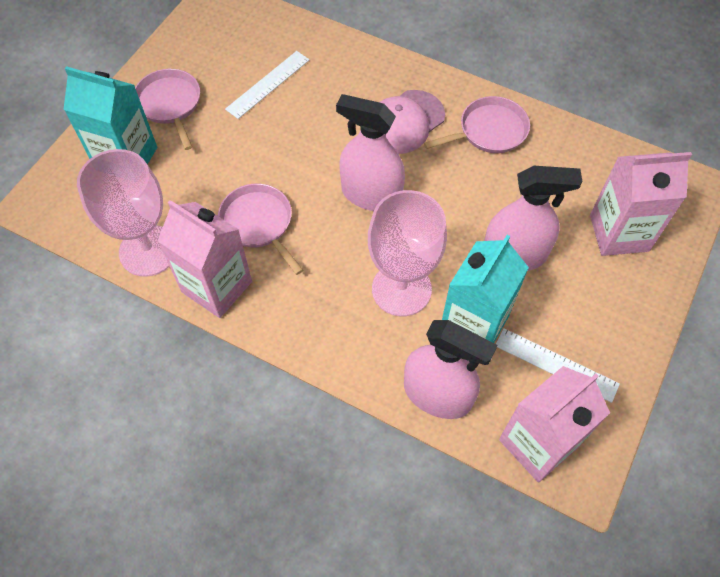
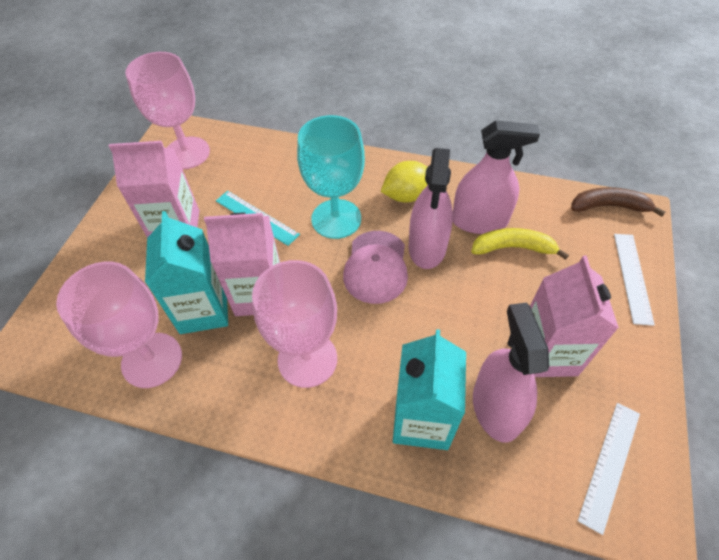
brown banana: 0 -> 1
pink goblet: 2 -> 3
pink pan: 3 -> 0
turquoise goblet: 0 -> 1
turquoise ruler: 0 -> 1
yellow banana: 0 -> 1
yellow lemon: 0 -> 1

